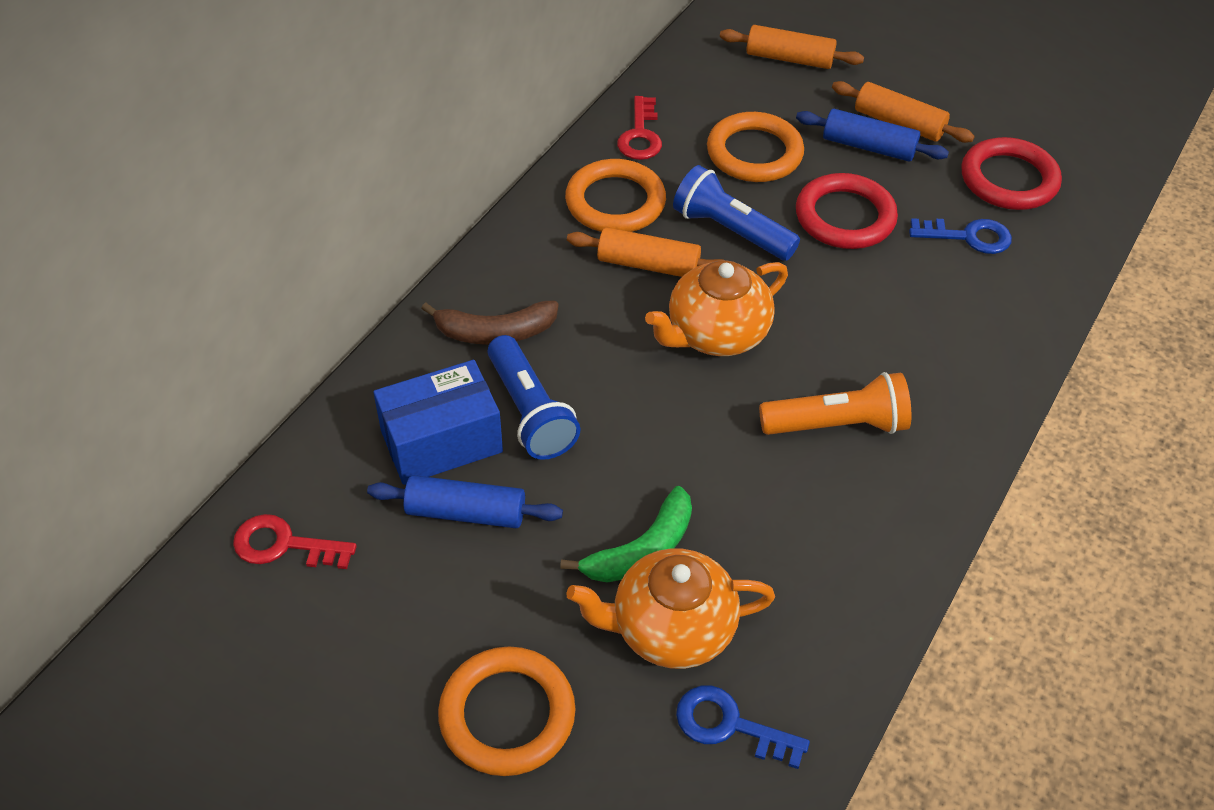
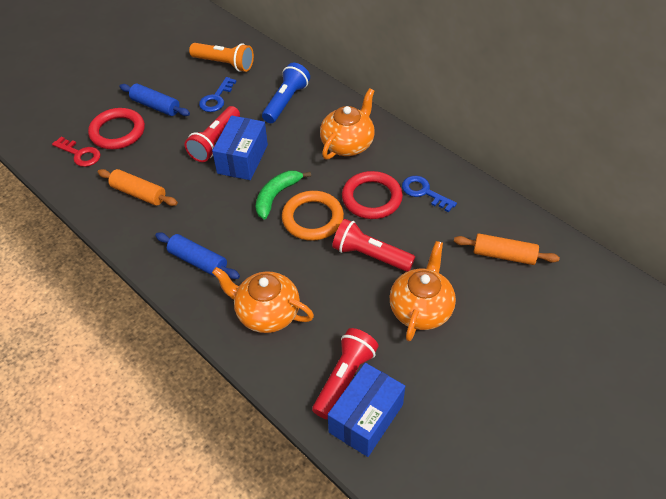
blue box: 1 -> 2
blue flashlight: 2 -> 1
brown banana: 1 -> 0
orange ring: 3 -> 1
orange rolling pin: 3 -> 2
orange teapot: 2 -> 3
red flashlight: 0 -> 3
red key: 2 -> 1

